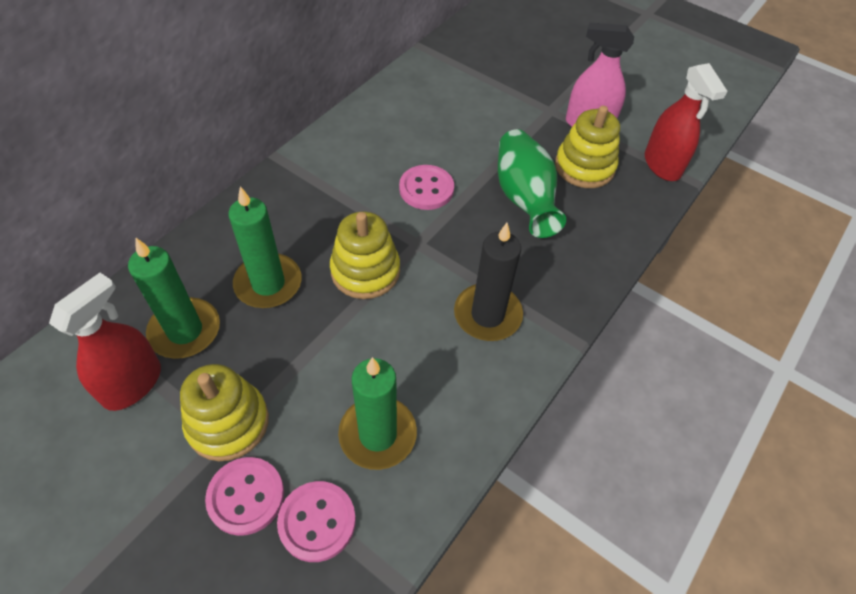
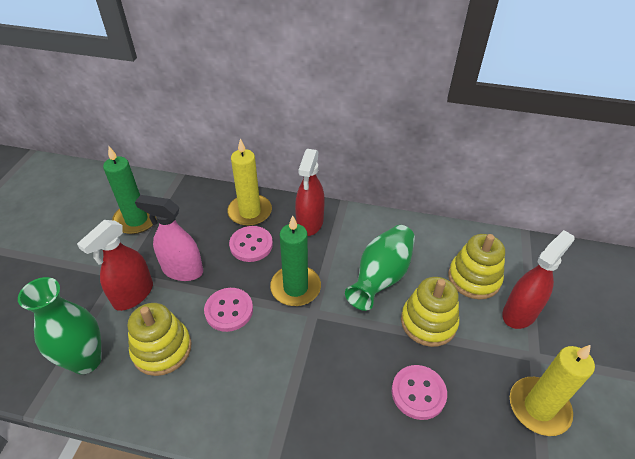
black candle: 1 -> 0
green candle: 3 -> 2
green vase: 1 -> 2
red spray bottle: 2 -> 3
yellow candle: 0 -> 2

